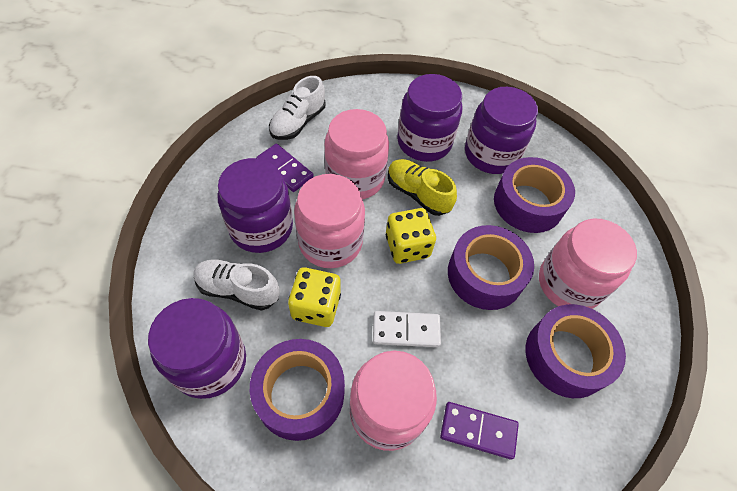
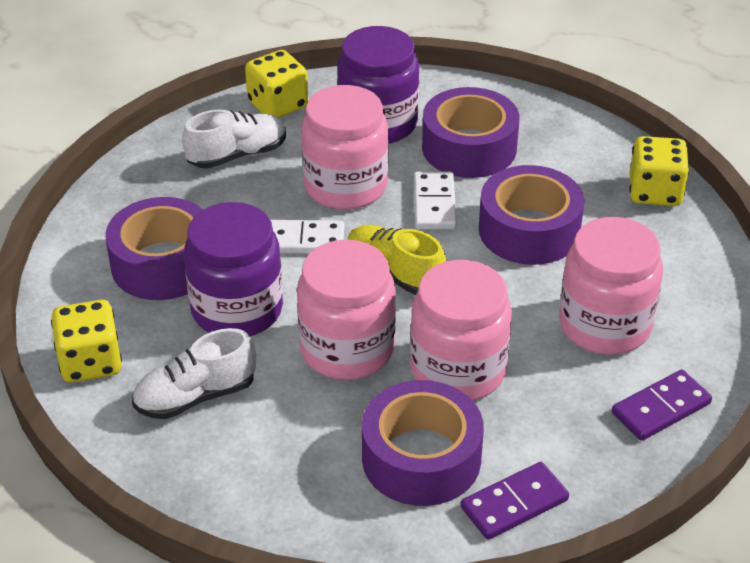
purple jar: 4 -> 2
white domino: 1 -> 2
yellow dice: 2 -> 3

